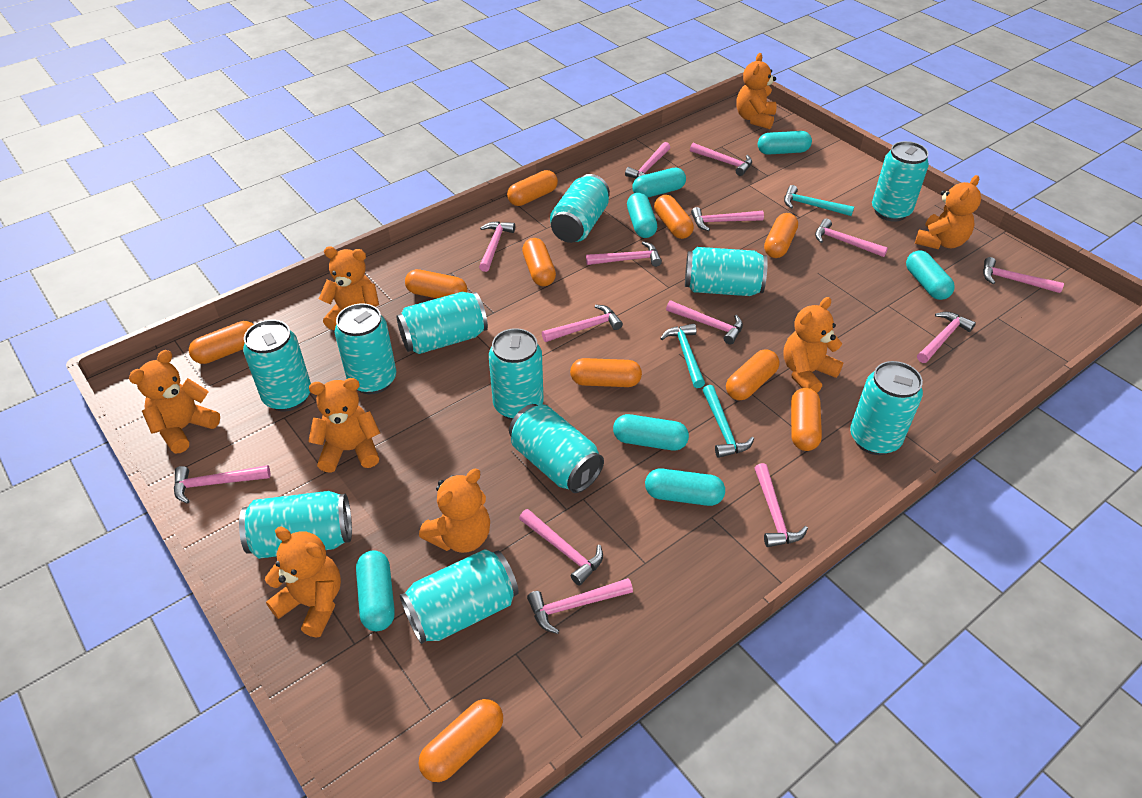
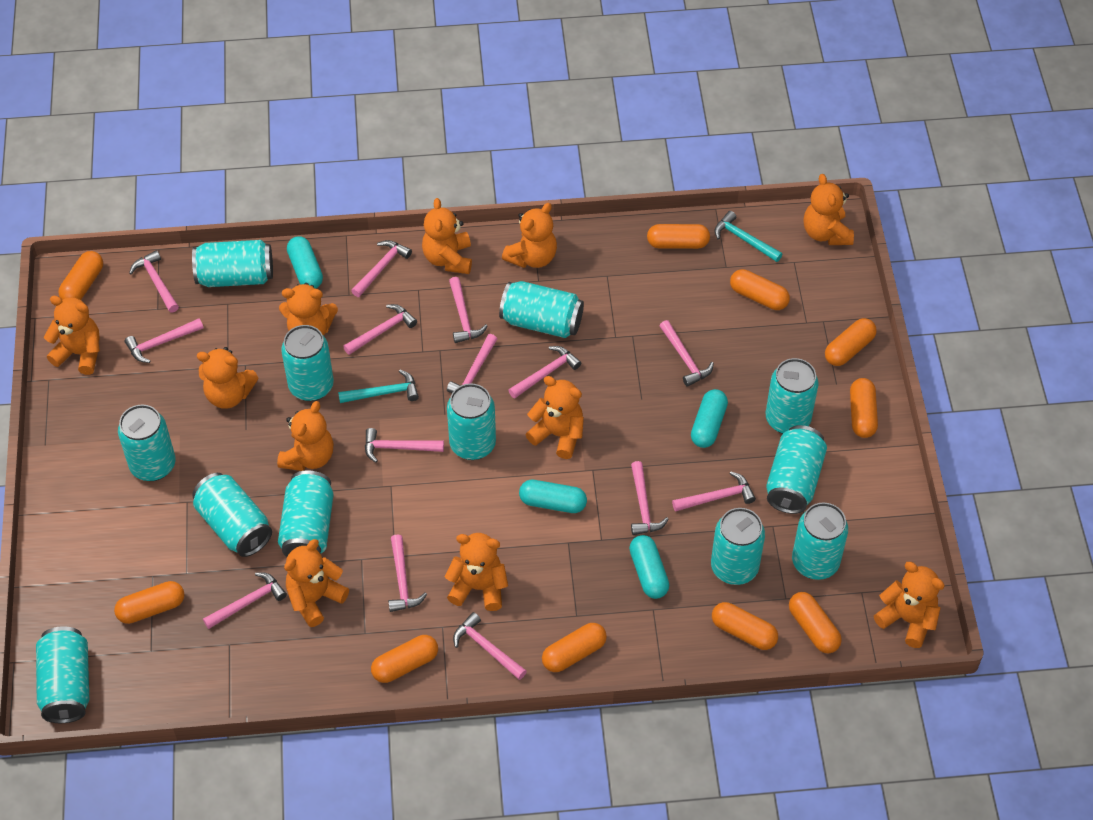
orange teddy bear: 8 -> 11
turquoise can: 11 -> 12
turquoise capsule: 7 -> 4
turquoise hammer: 3 -> 2

